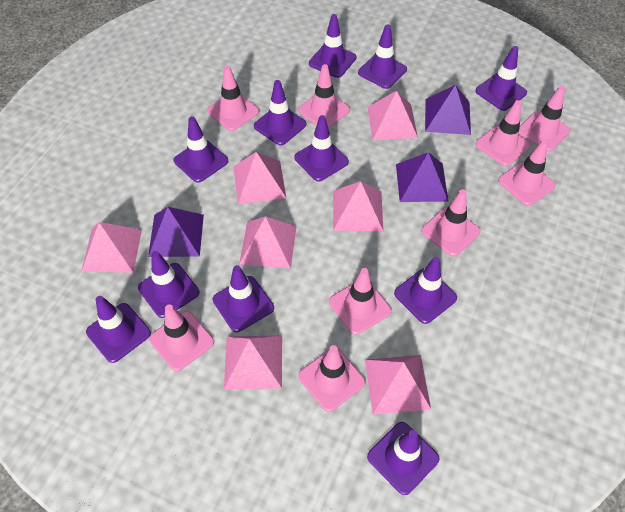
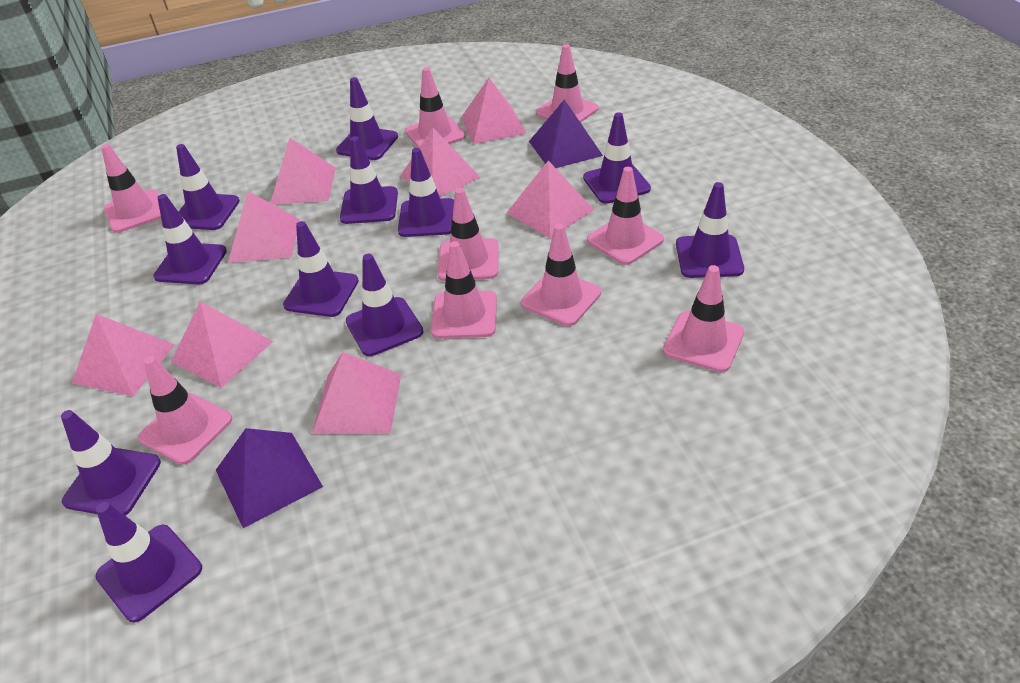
pink pyramid: 7 -> 8
purple pyramid: 3 -> 2

